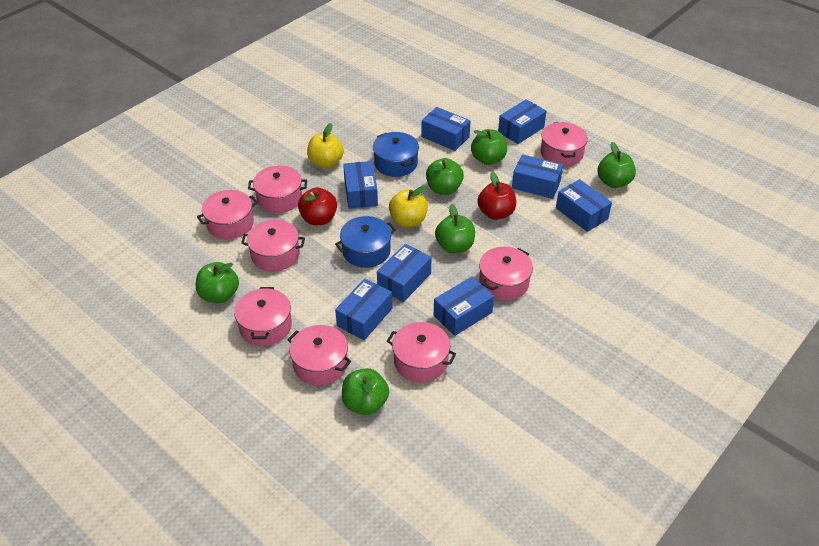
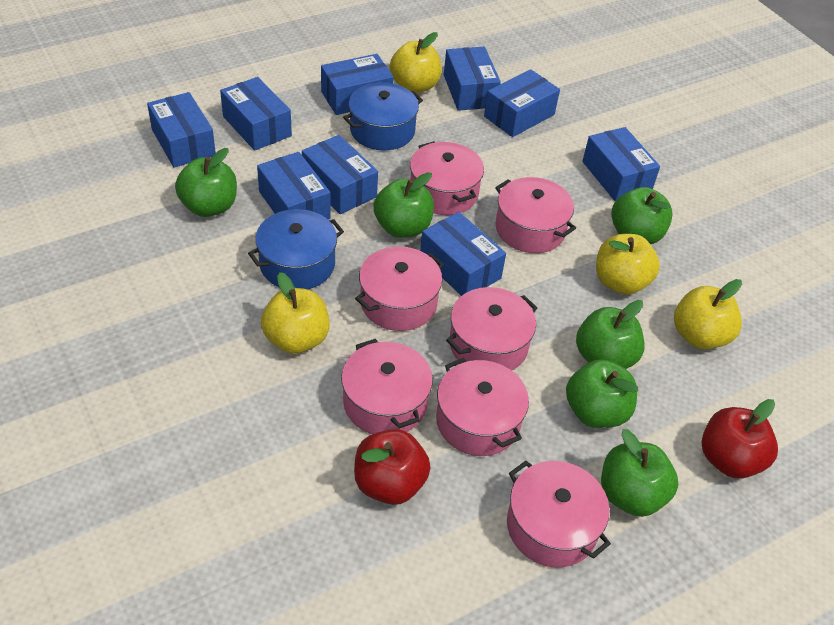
blue box: 8 -> 9
pink pot: 8 -> 7
yellow apple: 2 -> 4

